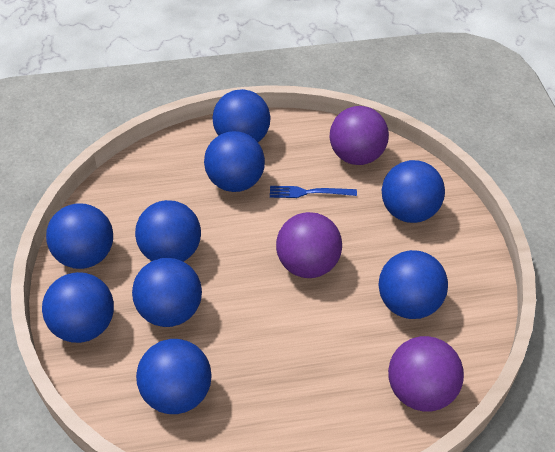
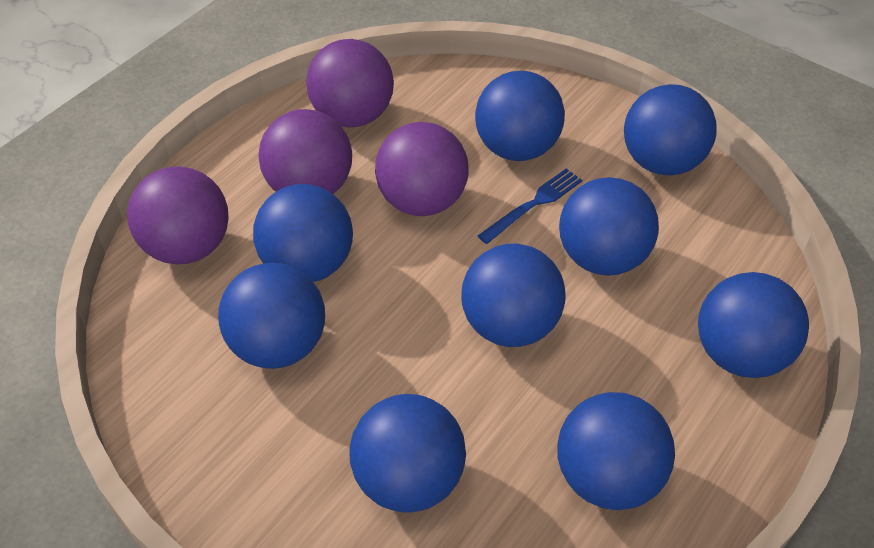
purple ball: 3 -> 4

